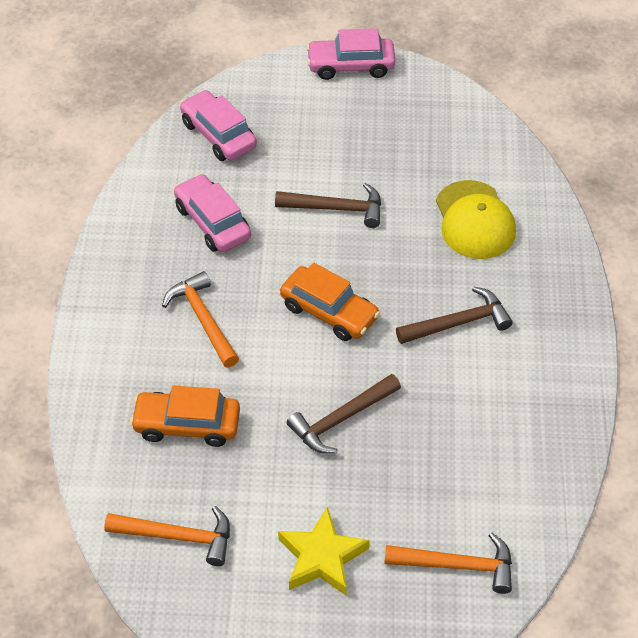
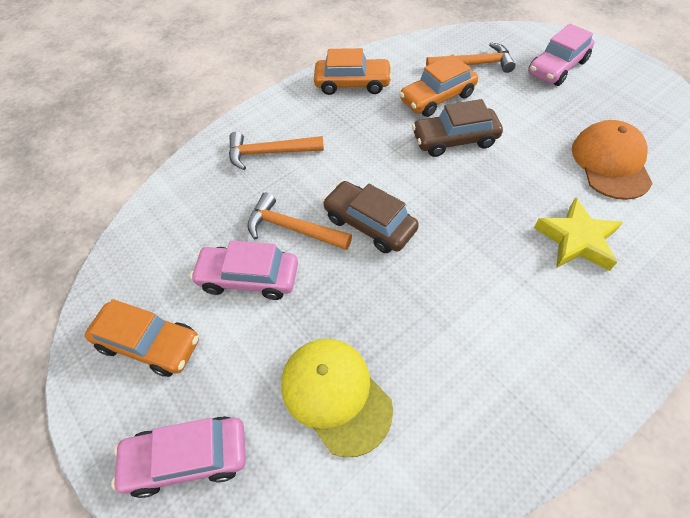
brown car: 0 -> 2
brown hammer: 3 -> 0
orange cap: 0 -> 1
orange car: 2 -> 3

